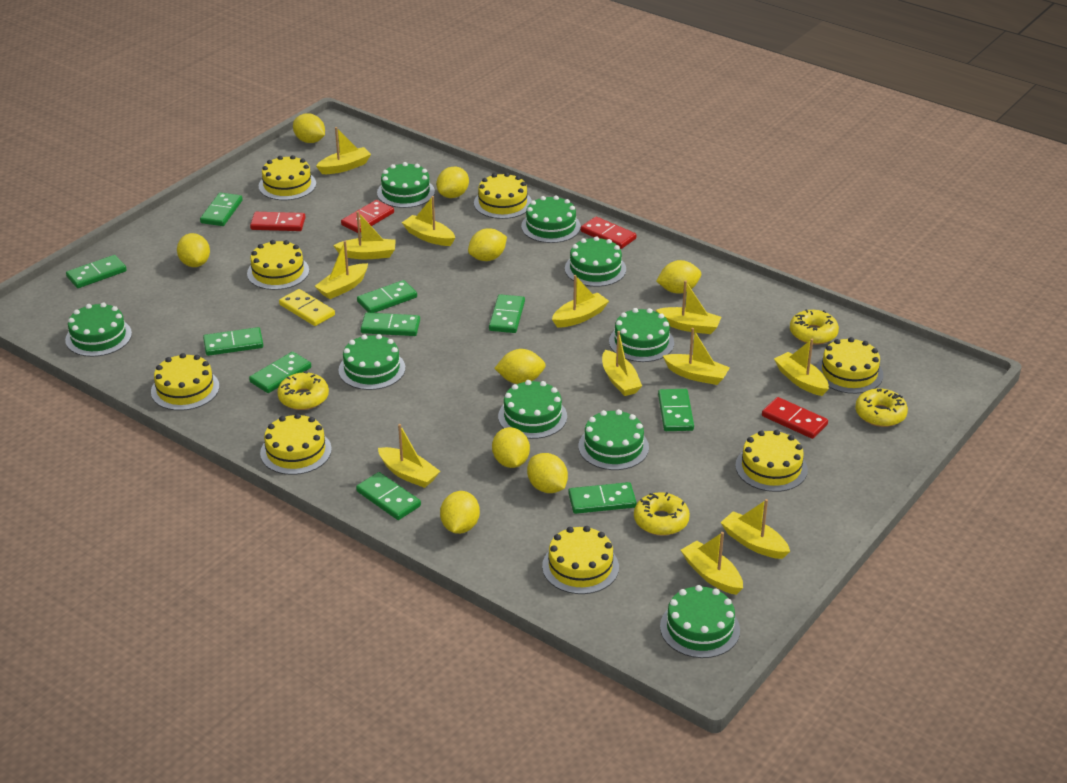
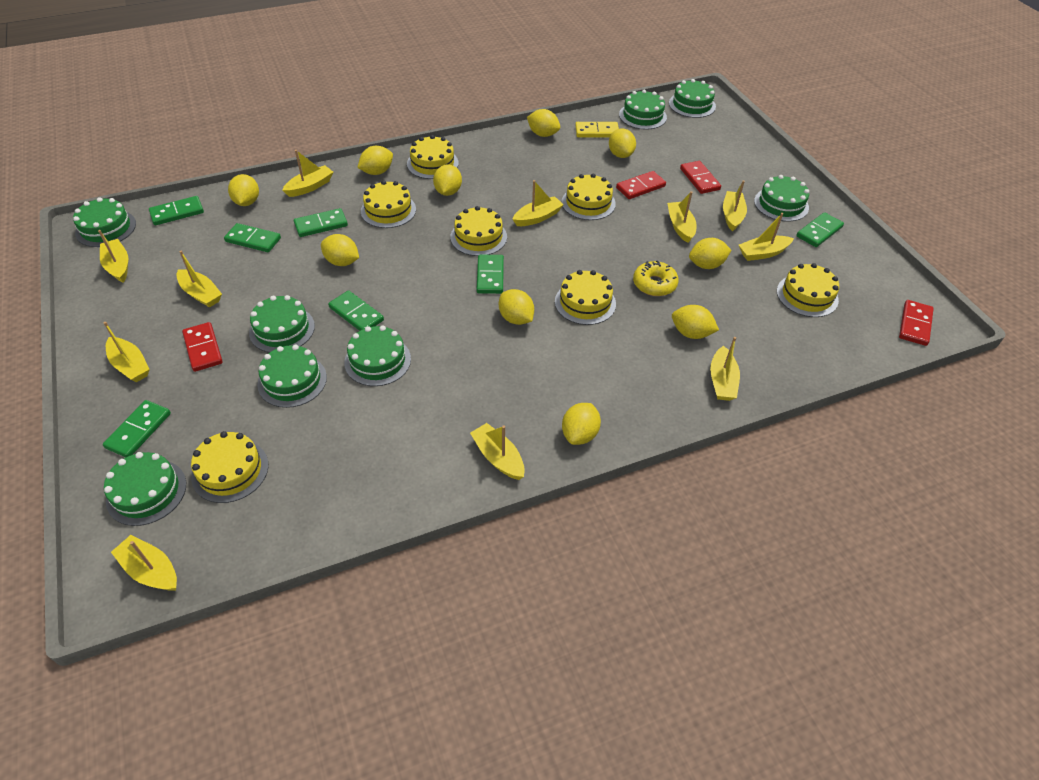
green cake: 9 -> 8
green domino: 10 -> 7
yellow boat: 12 -> 11
yellow cake: 8 -> 7
yellow donut: 4 -> 1
yellow lemon: 9 -> 10

